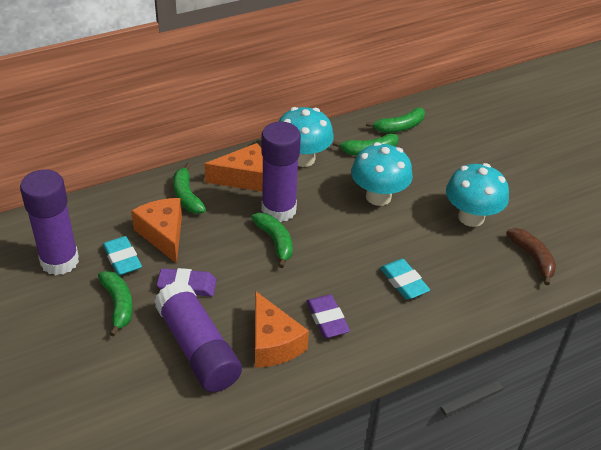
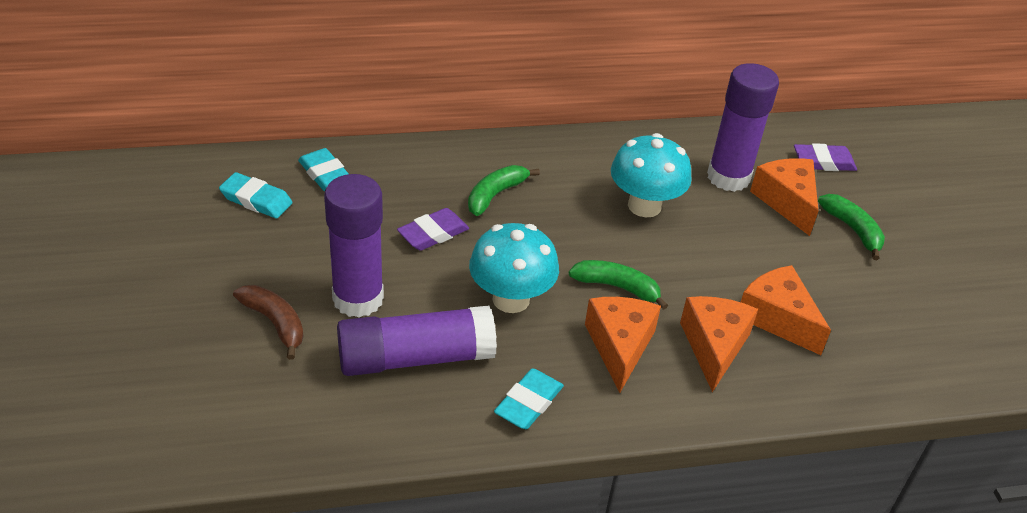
green banana: 5 -> 3
orange cheese: 3 -> 4
turquoise eraser: 2 -> 3
turquoise mushroom: 3 -> 2

